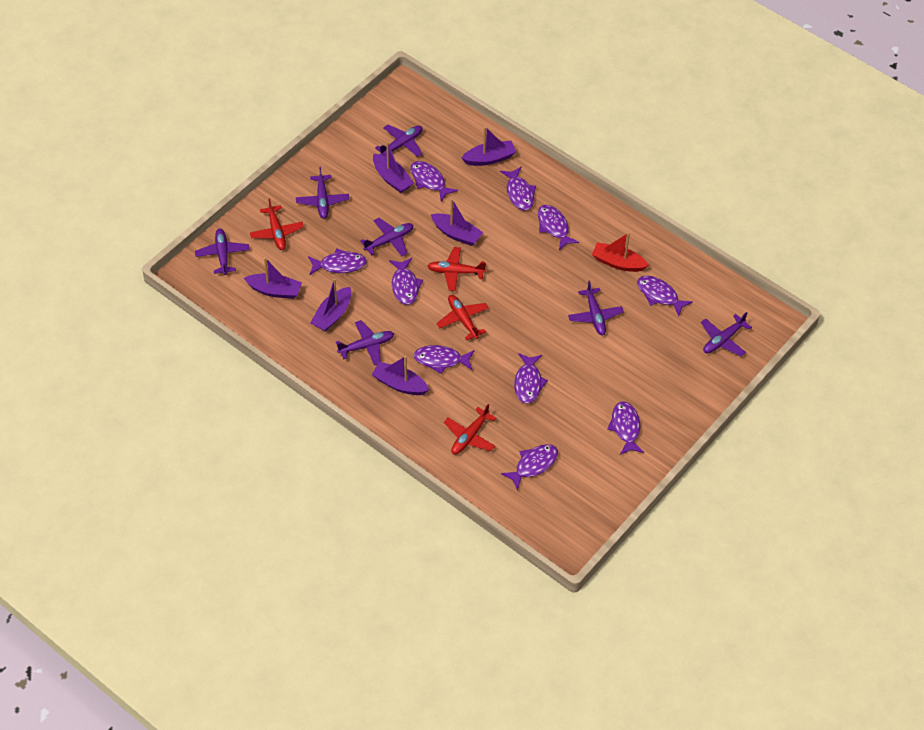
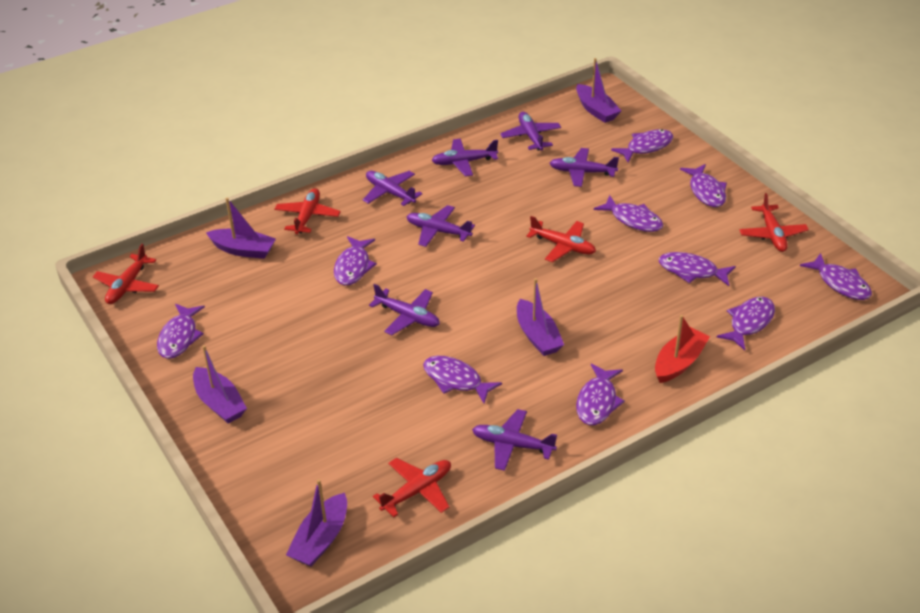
purple boat: 6 -> 5
red plane: 4 -> 5

